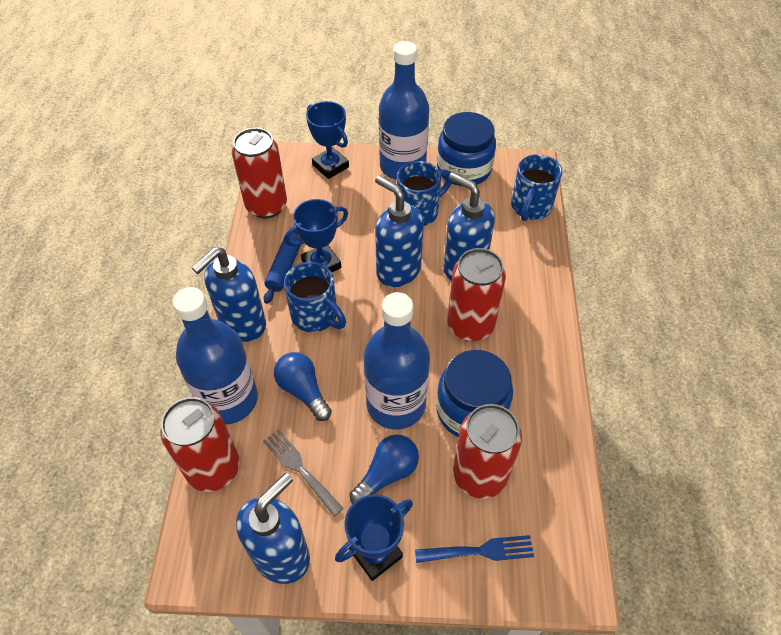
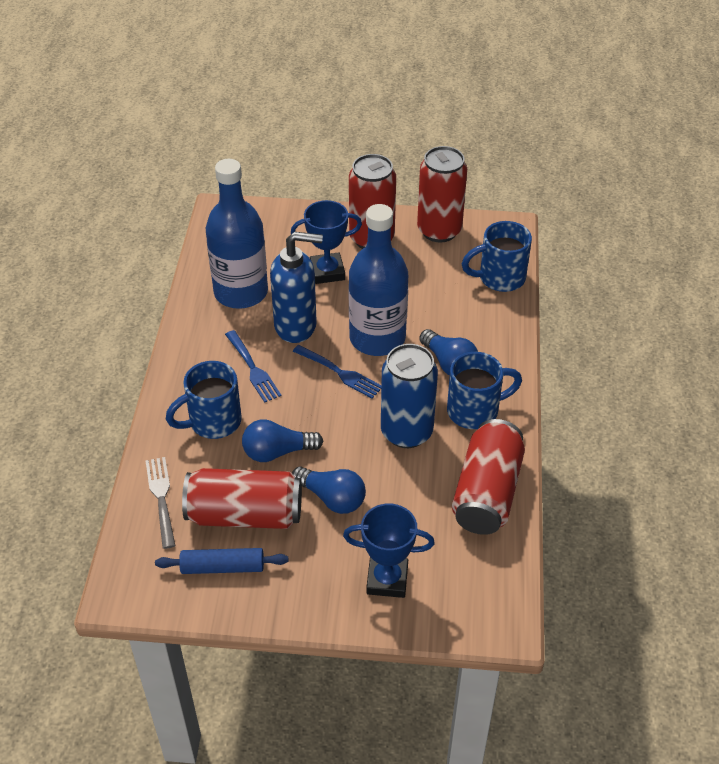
blue bottle: 3 -> 2
blue can: 0 -> 1
blue fork: 1 -> 2
blue jar: 2 -> 0
blue light bulb: 2 -> 3
blue soap dispenser: 4 -> 1
blue trophy: 3 -> 2

